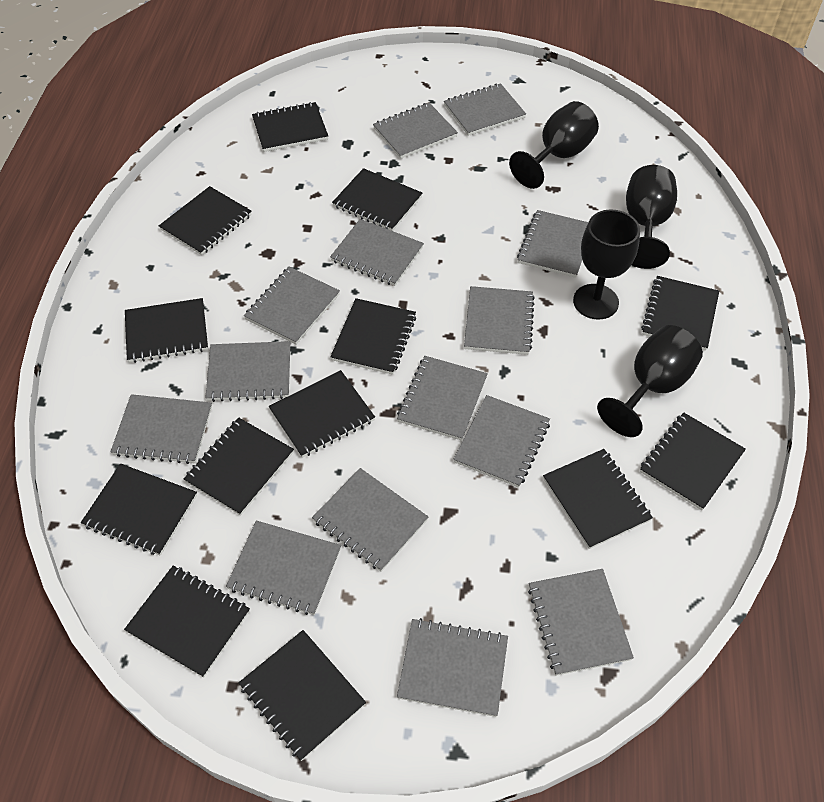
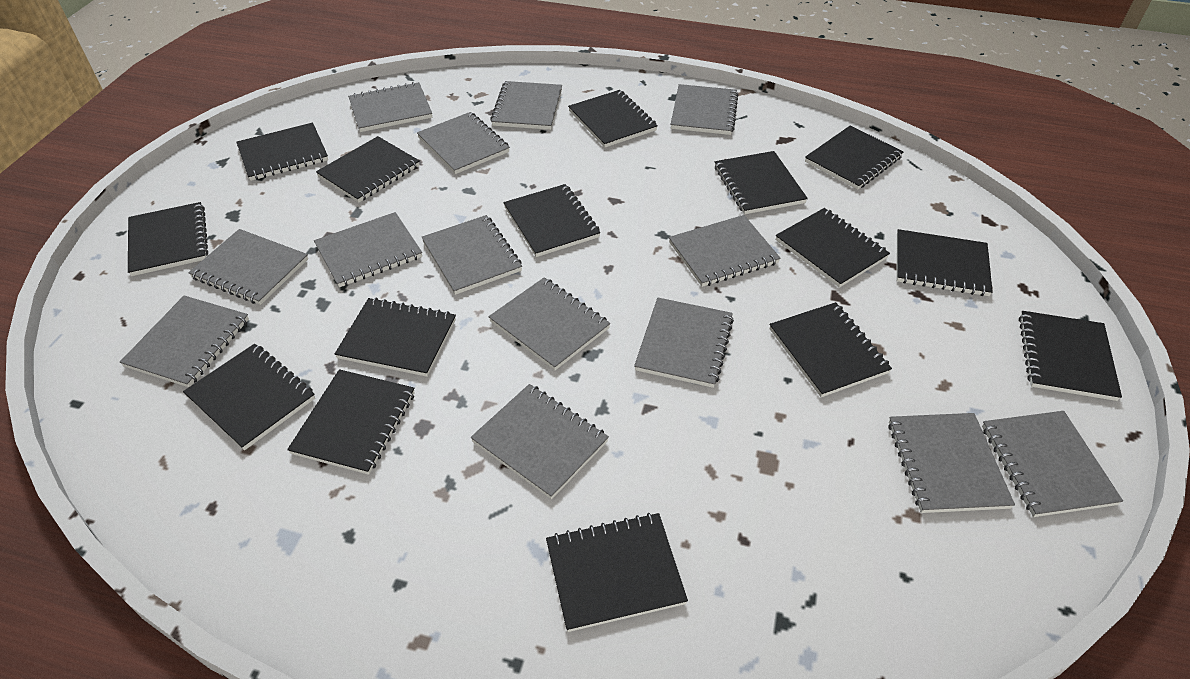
black goblet: 4 -> 0
black notebook: 13 -> 15

